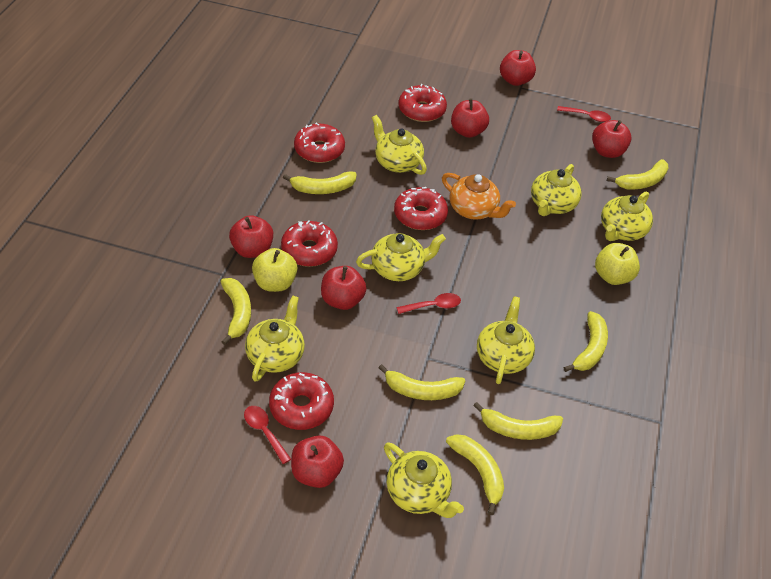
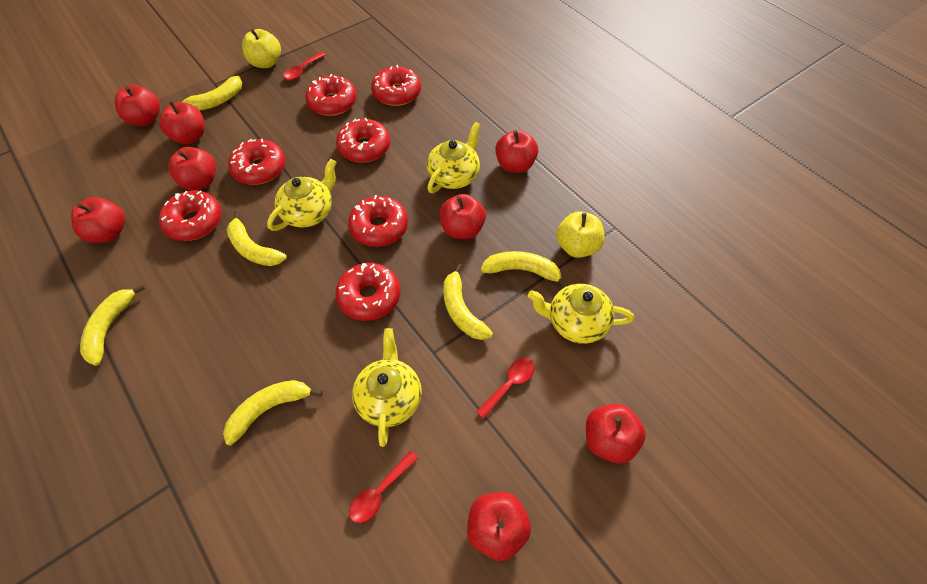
orange teapot: 1 -> 0
red apple: 6 -> 8
red donut: 5 -> 7
yellow banana: 7 -> 6
yellow teapot: 7 -> 4

